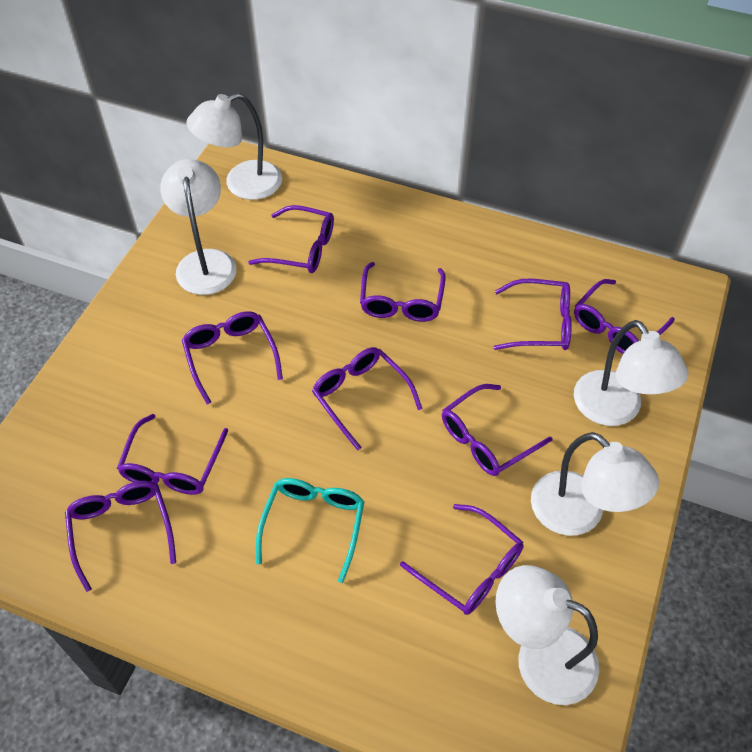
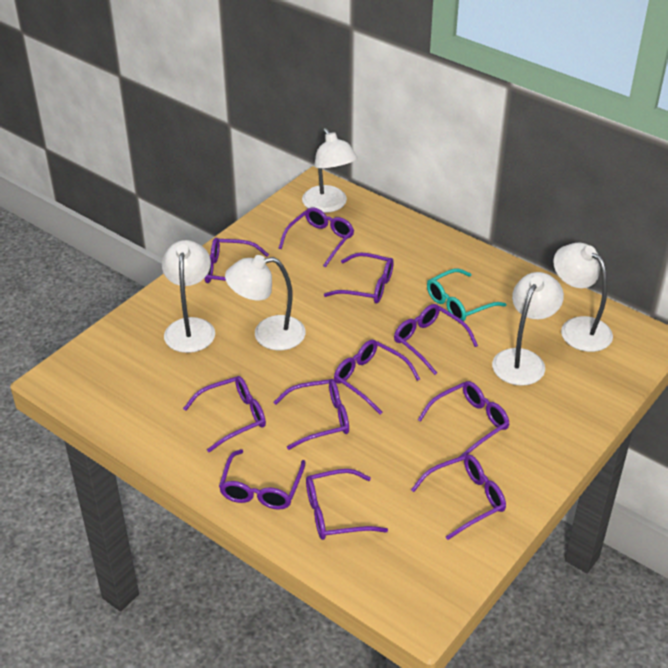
purple glasses: 10 -> 11

